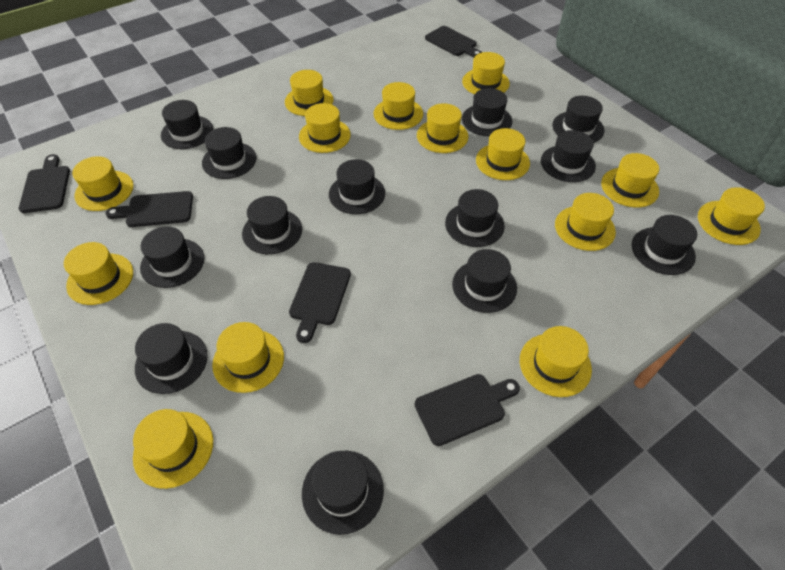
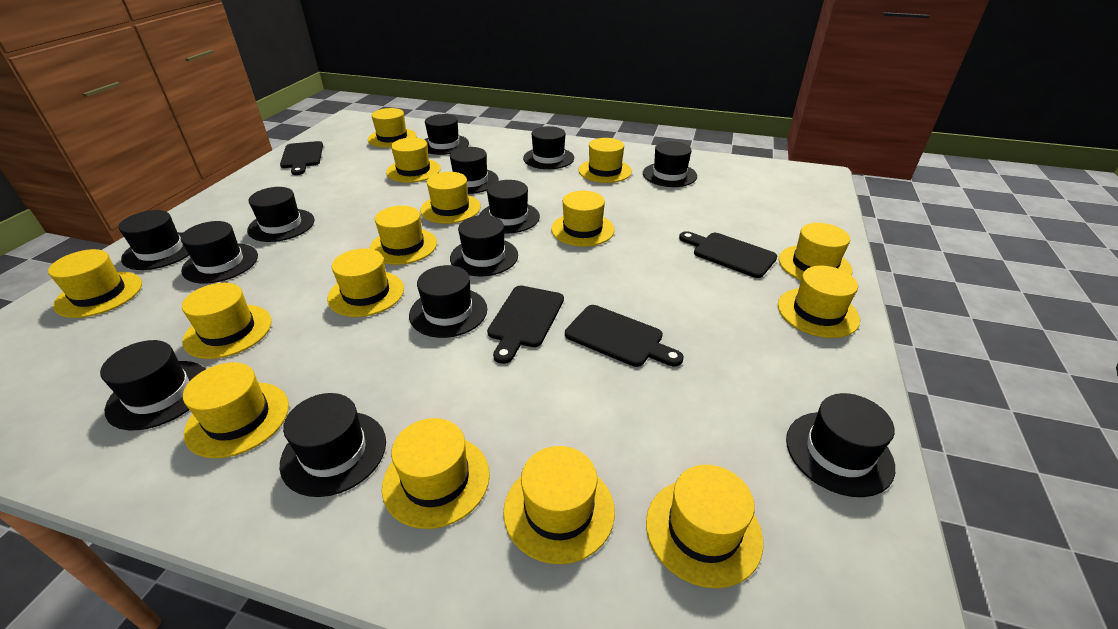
black cutting board: 5 -> 4
yellow hat: 14 -> 15

